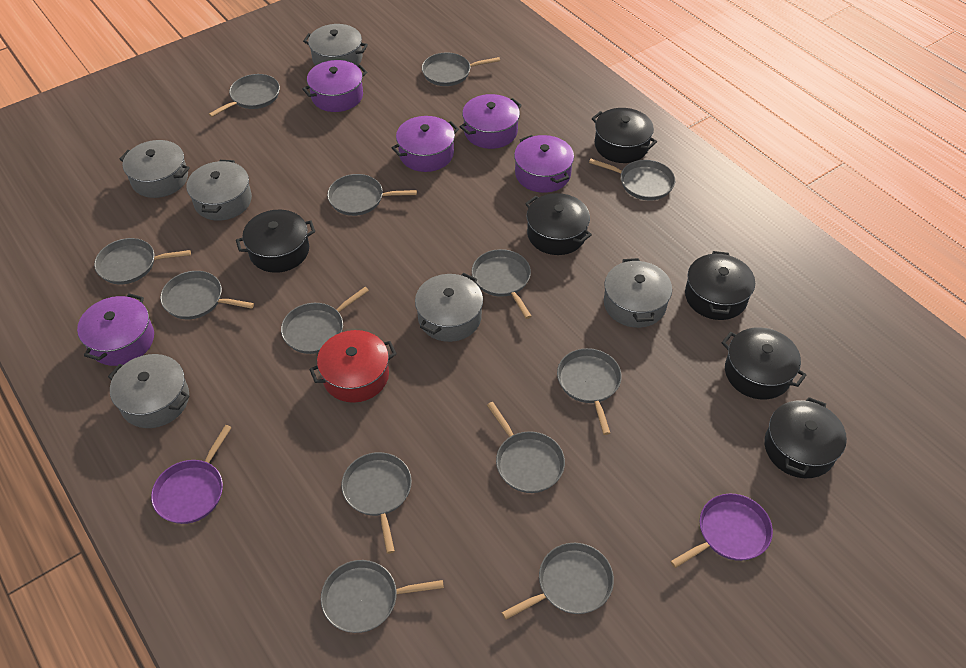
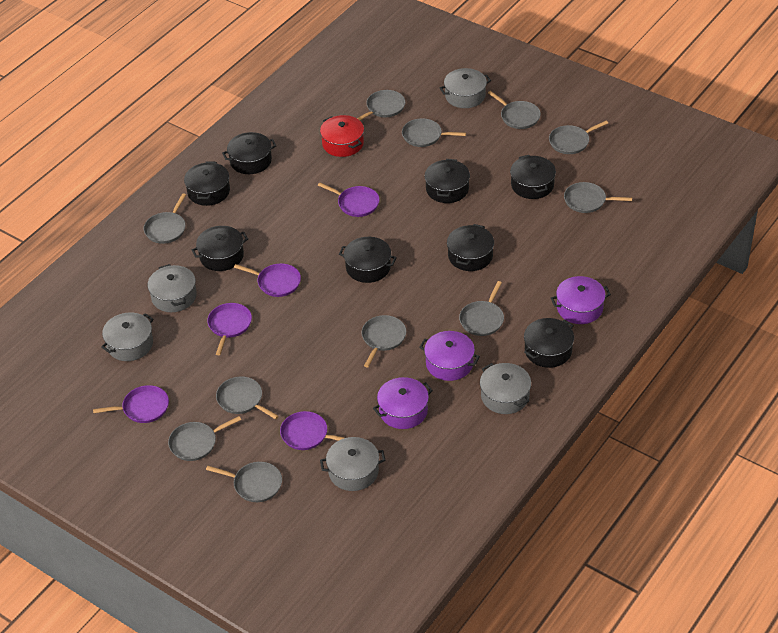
black pot: 6 -> 8
grey pan: 13 -> 11
grey pot: 6 -> 5
purple pan: 2 -> 5
purple pot: 5 -> 3

